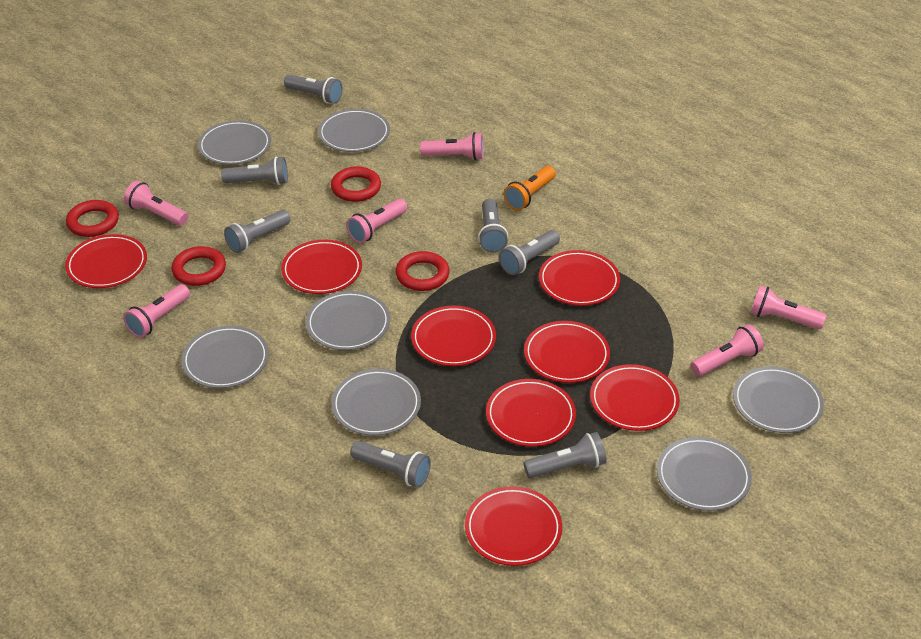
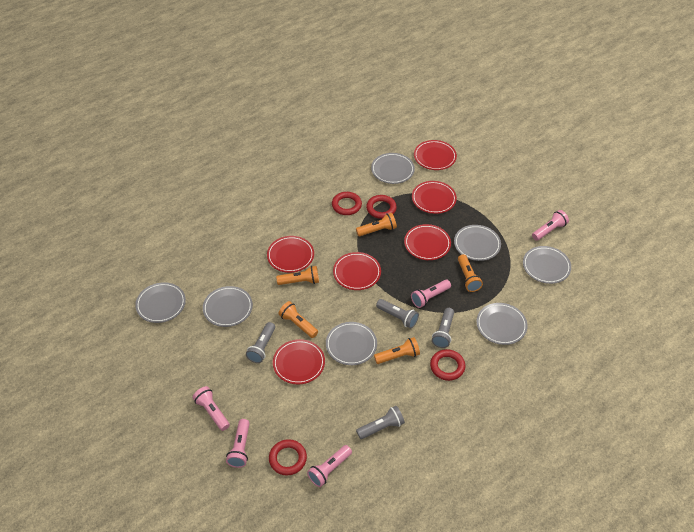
grey flashlight: 7 -> 4
orange flashlight: 1 -> 5
pink flashlight: 6 -> 5
red plate: 8 -> 6

